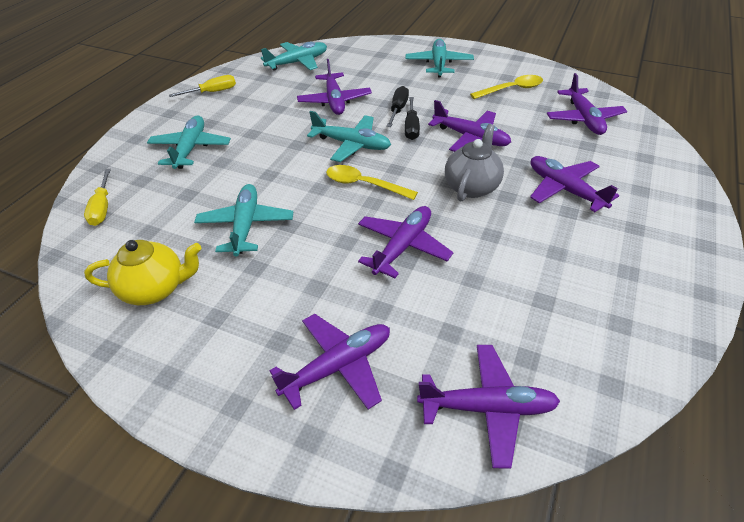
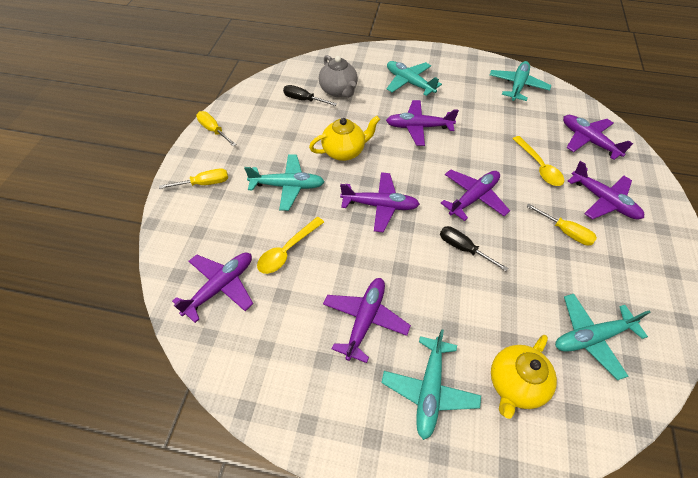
yellow screwdriver: 2 -> 3
yellow teapot: 1 -> 2

